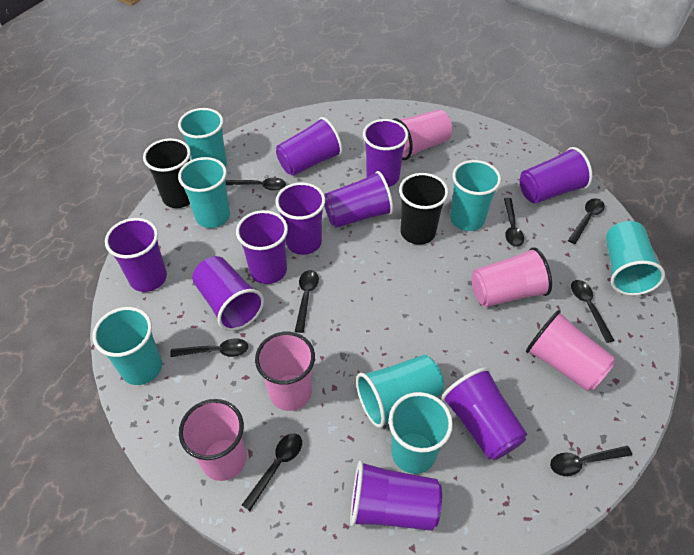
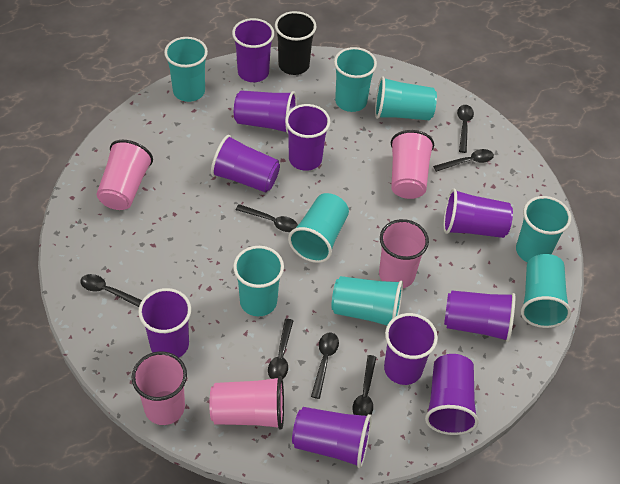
black cup: 2 -> 1
black spoon: 8 -> 7
turquoise cup: 7 -> 8

